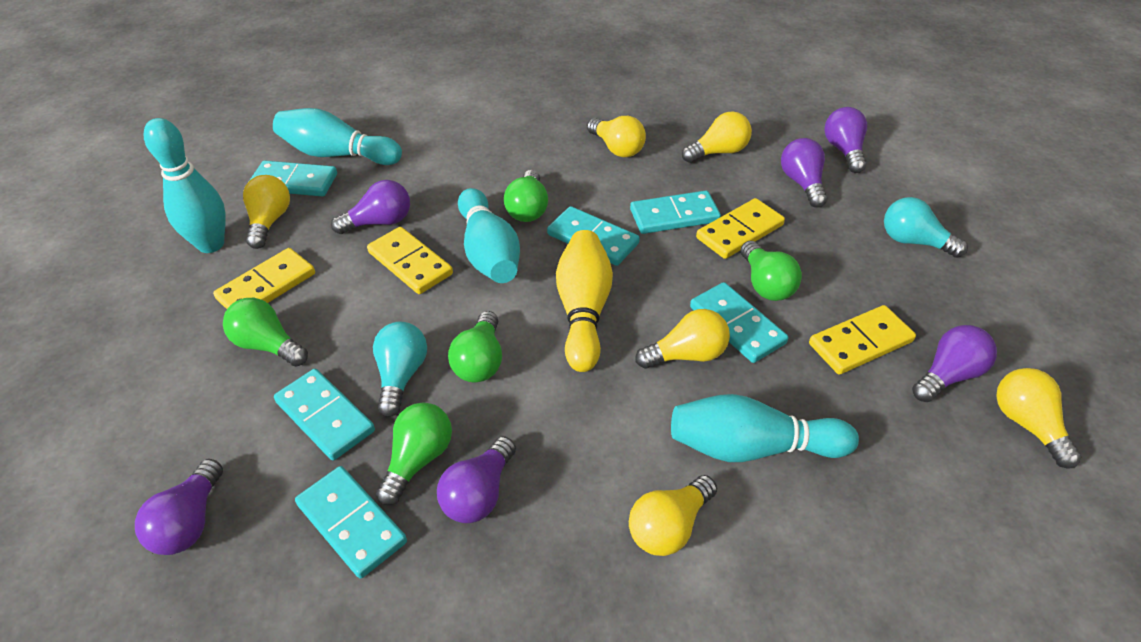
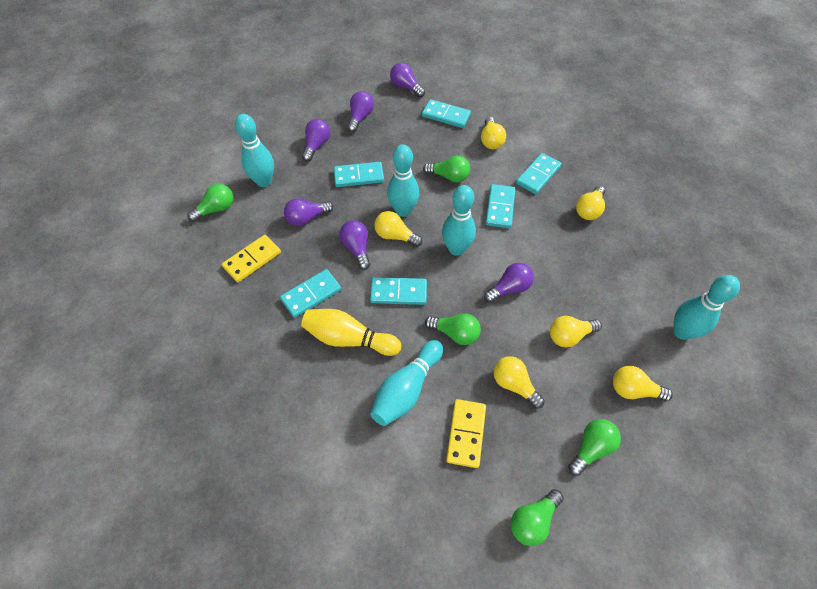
turquoise bowling pin: 4 -> 5
turquoise light bulb: 2 -> 0
yellow domino: 4 -> 2

